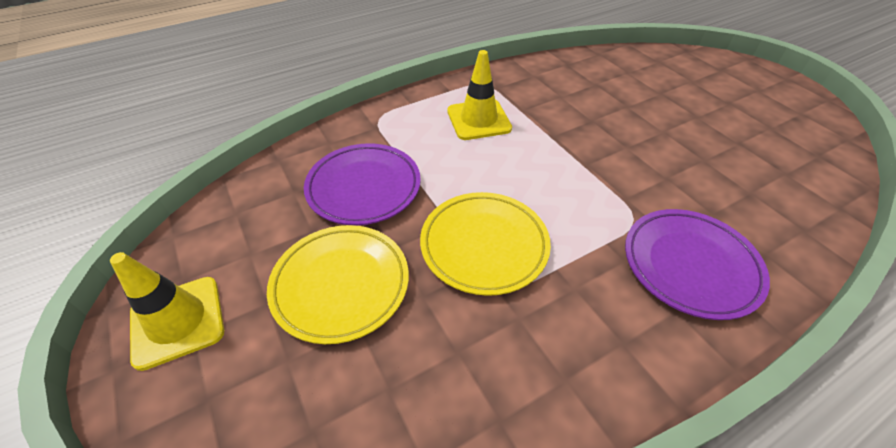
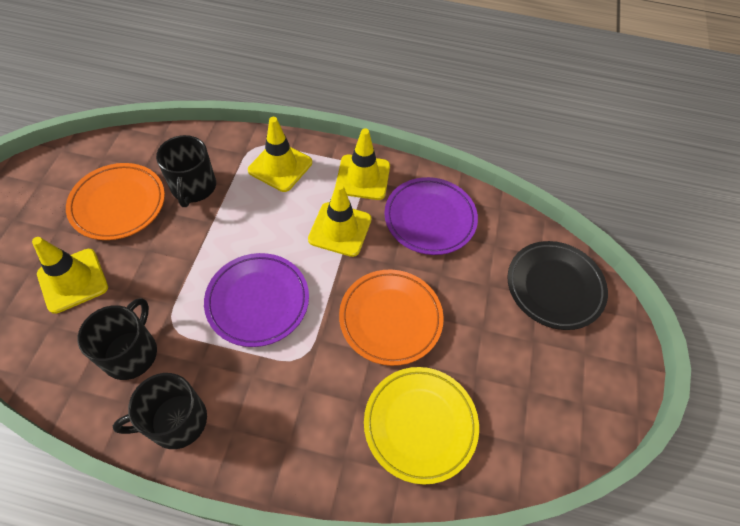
black mug: 0 -> 3
black plate: 0 -> 1
orange plate: 0 -> 2
yellow plate: 2 -> 1
yellow traffic cone: 2 -> 4

